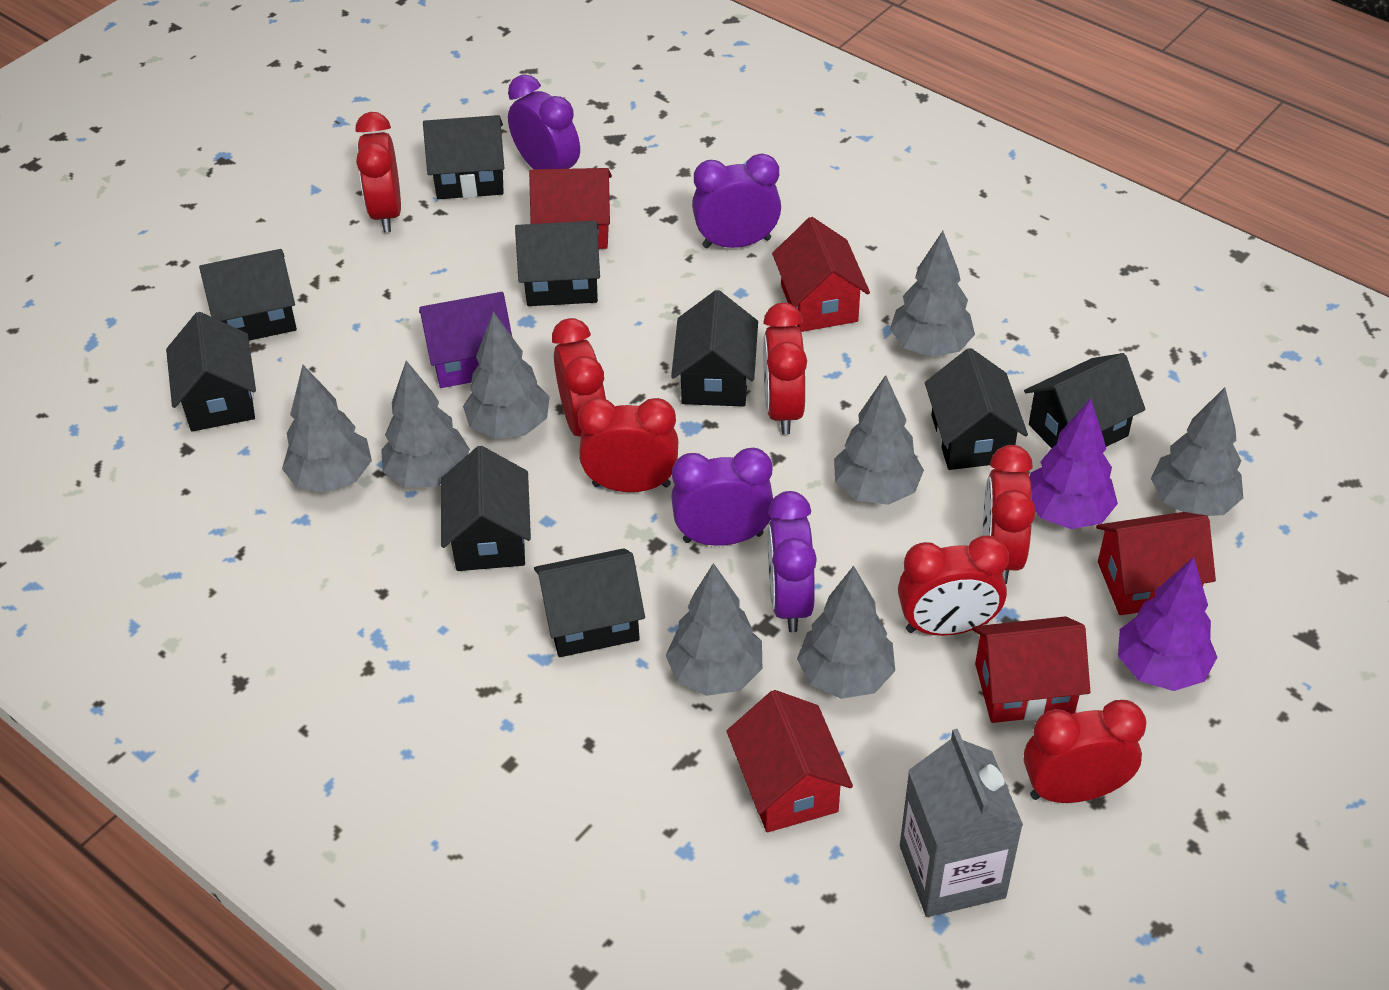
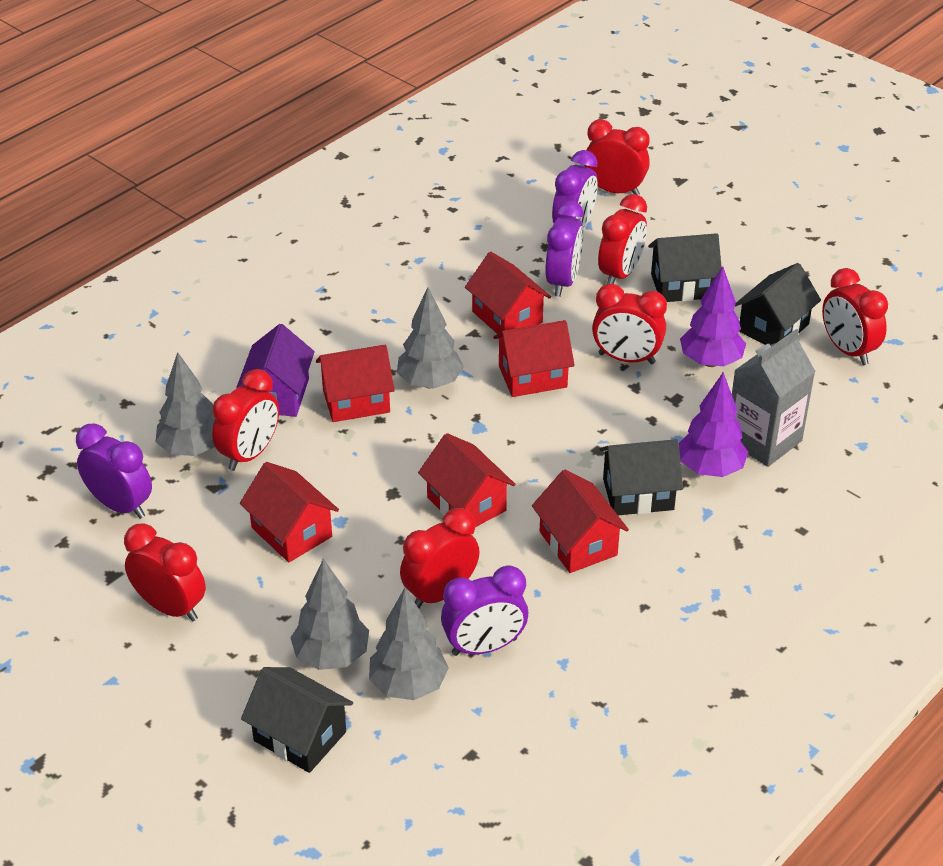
black house: 9 -> 4
grey tree: 8 -> 4
red house: 5 -> 6

